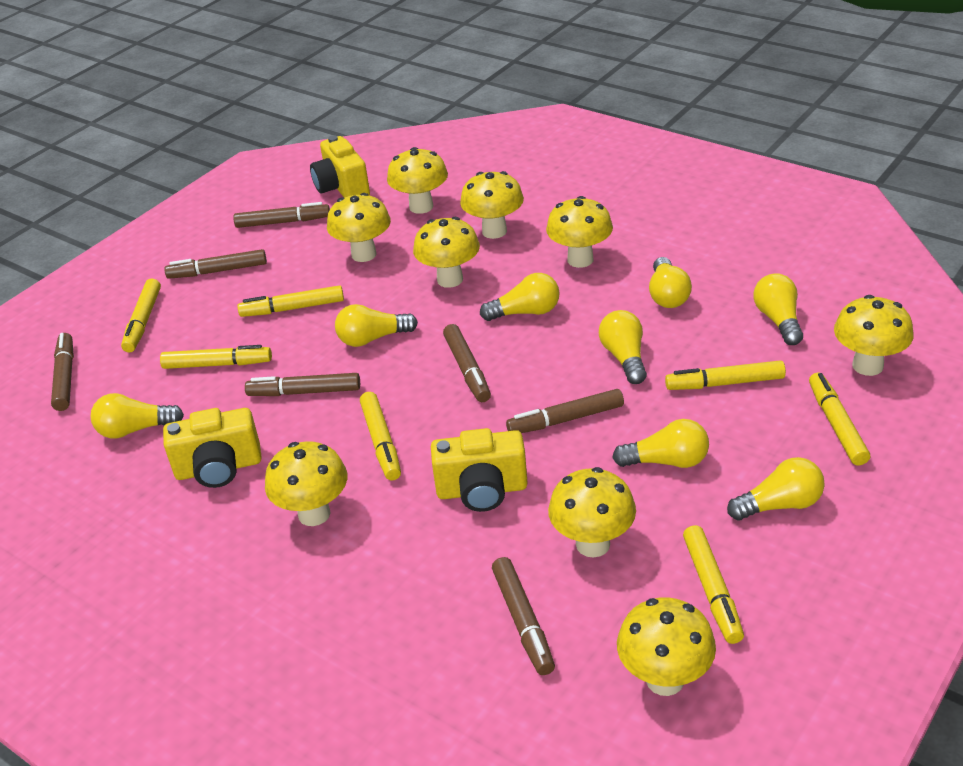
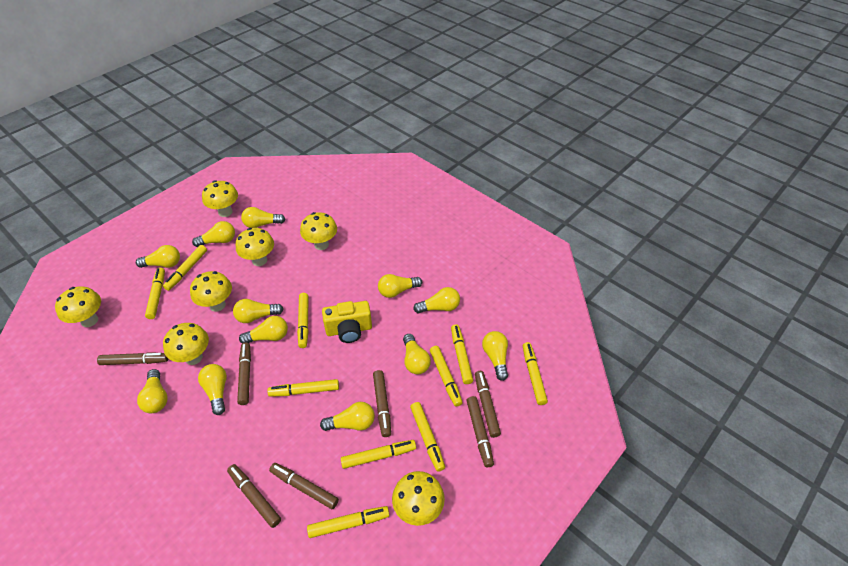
yellow camera: 3 -> 1
yellow light bulb: 8 -> 12
yellow marker: 7 -> 10
yellow mushroom: 9 -> 7

